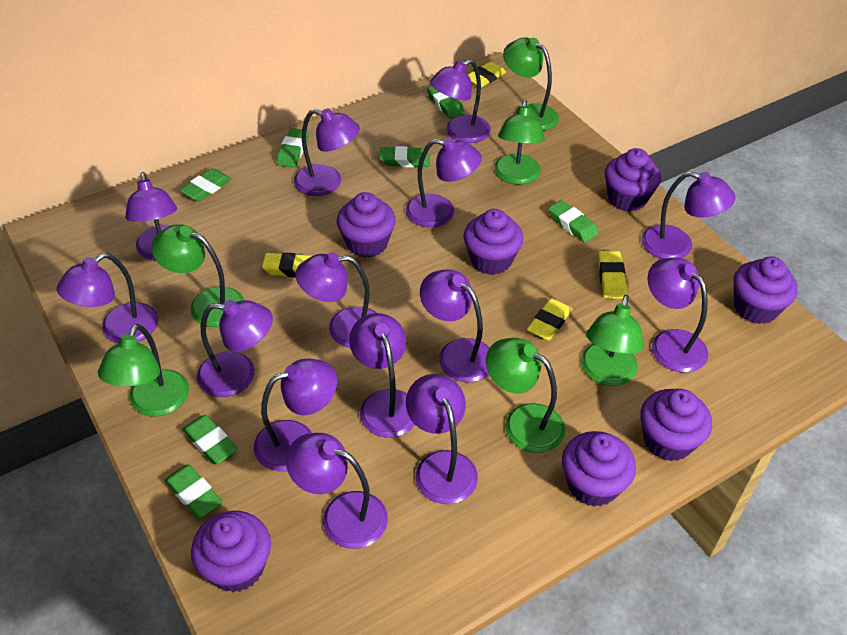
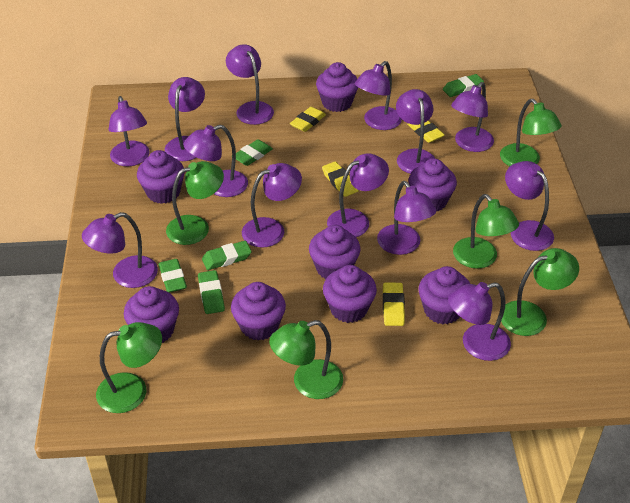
green eraser: 7 -> 5
purple cupcake: 7 -> 8
purple lamp: 14 -> 13

